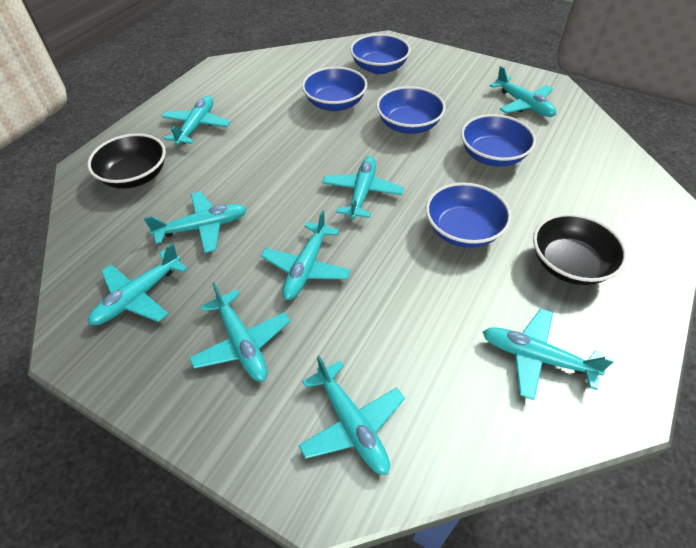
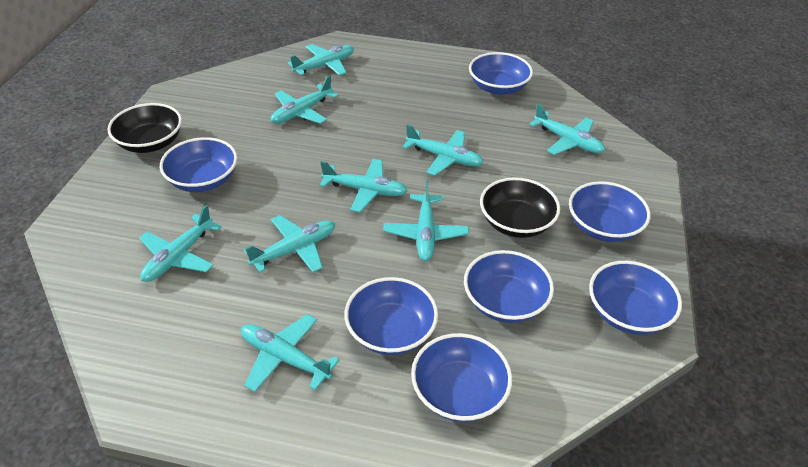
blue bowl: 5 -> 7

